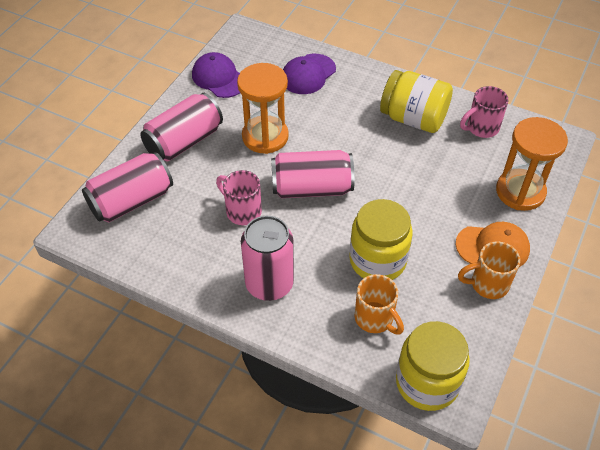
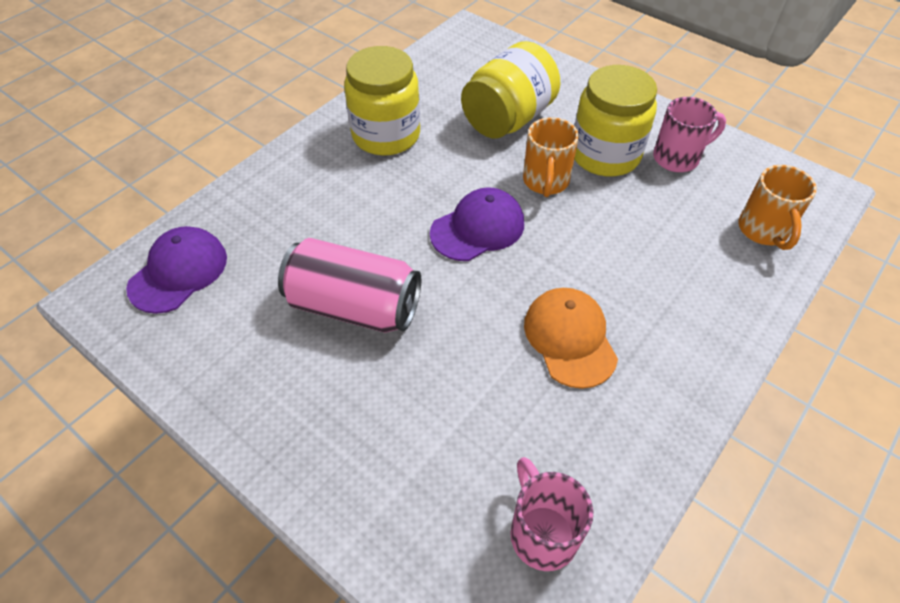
orange hourglass: 2 -> 0
pink can: 4 -> 1

